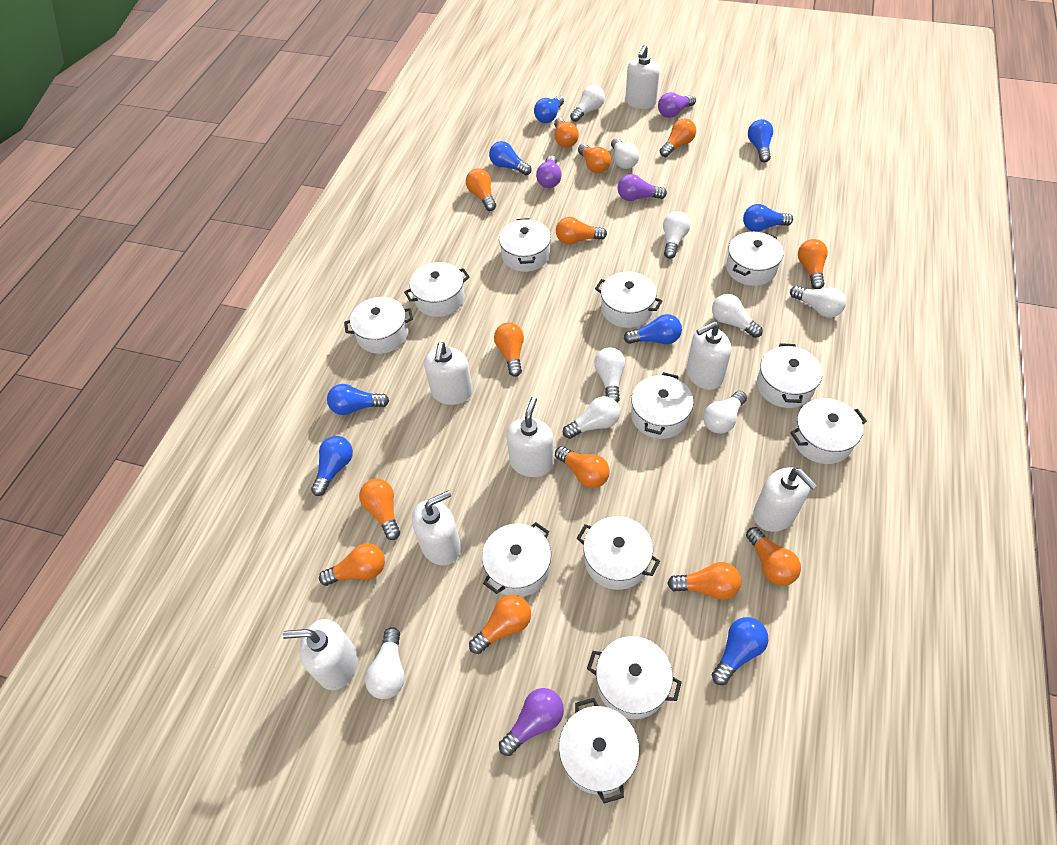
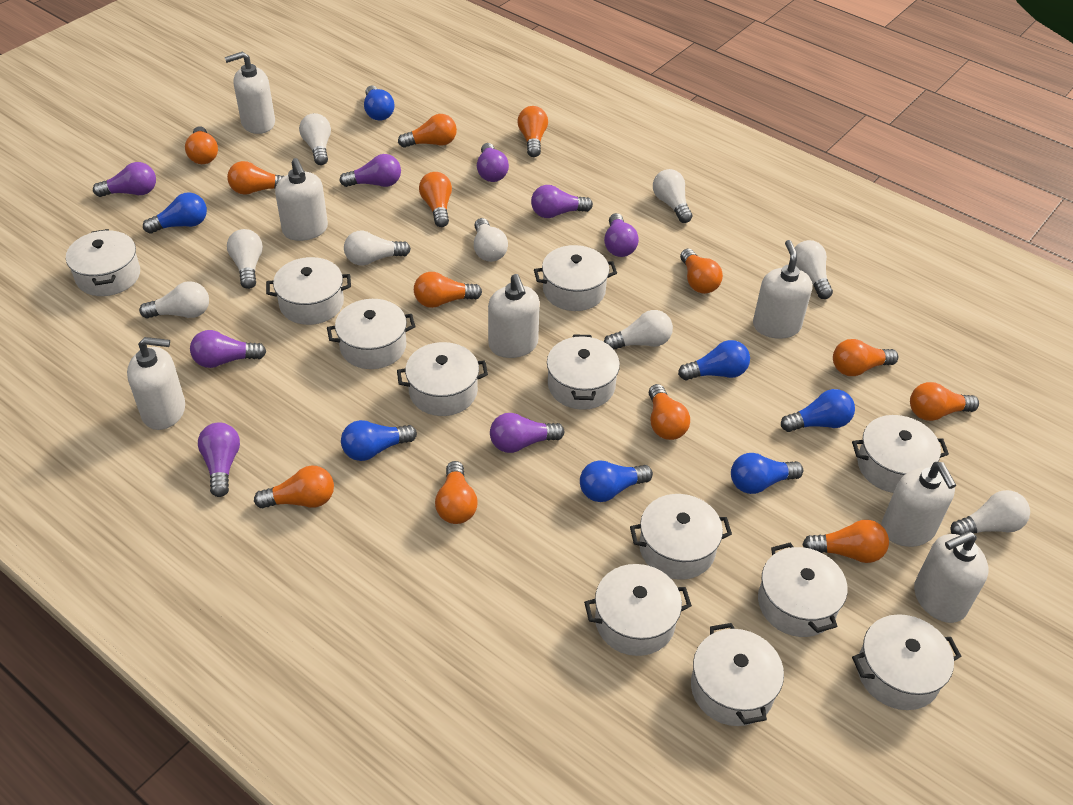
blue light bulb: 8 -> 7
purple light bulb: 4 -> 8

